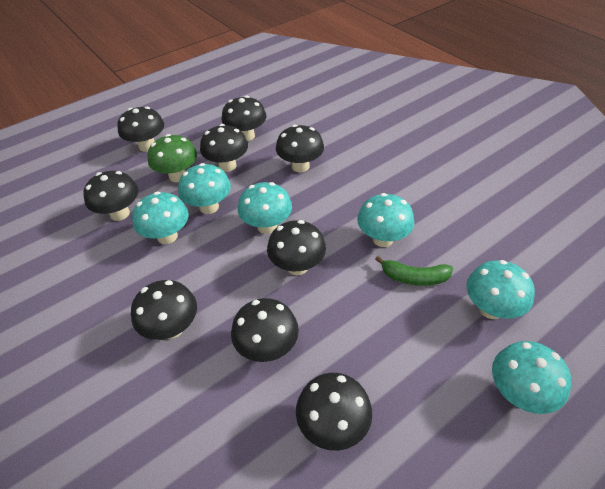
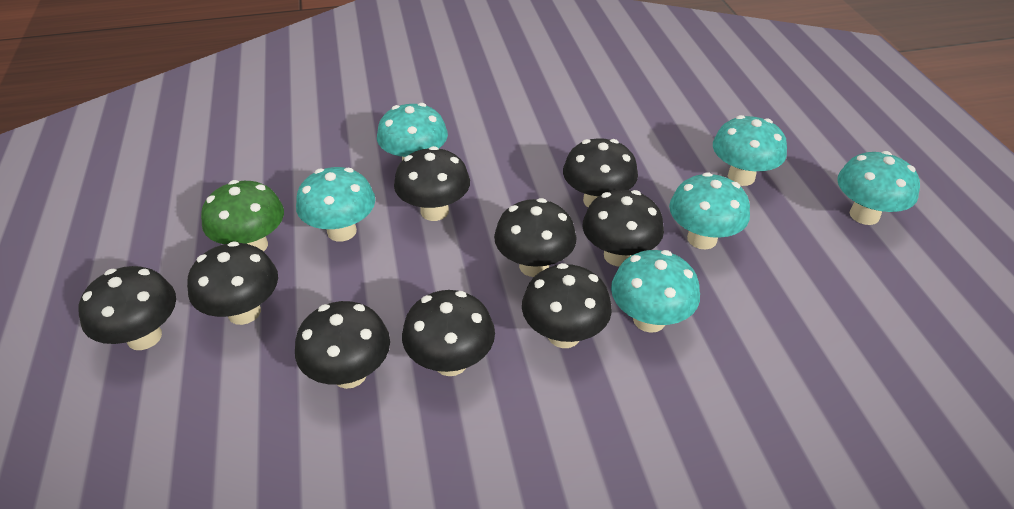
green banana: 1 -> 0

